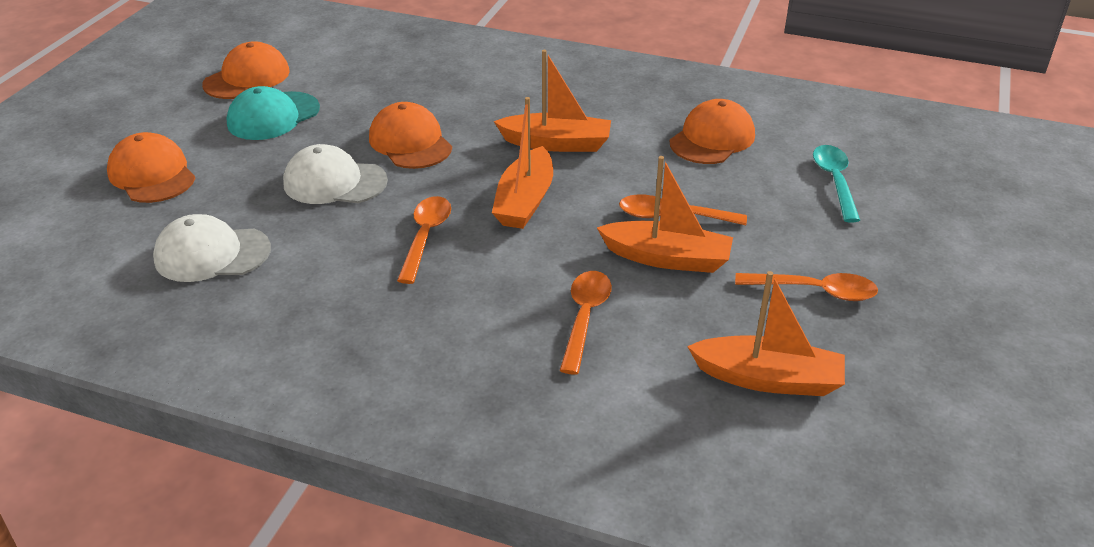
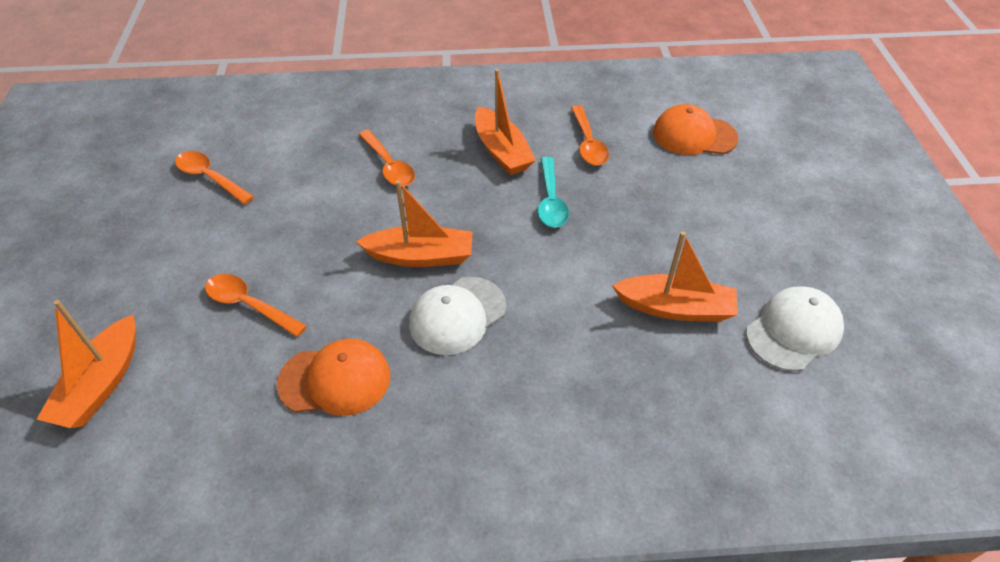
orange cap: 4 -> 2
turquoise cap: 1 -> 0

